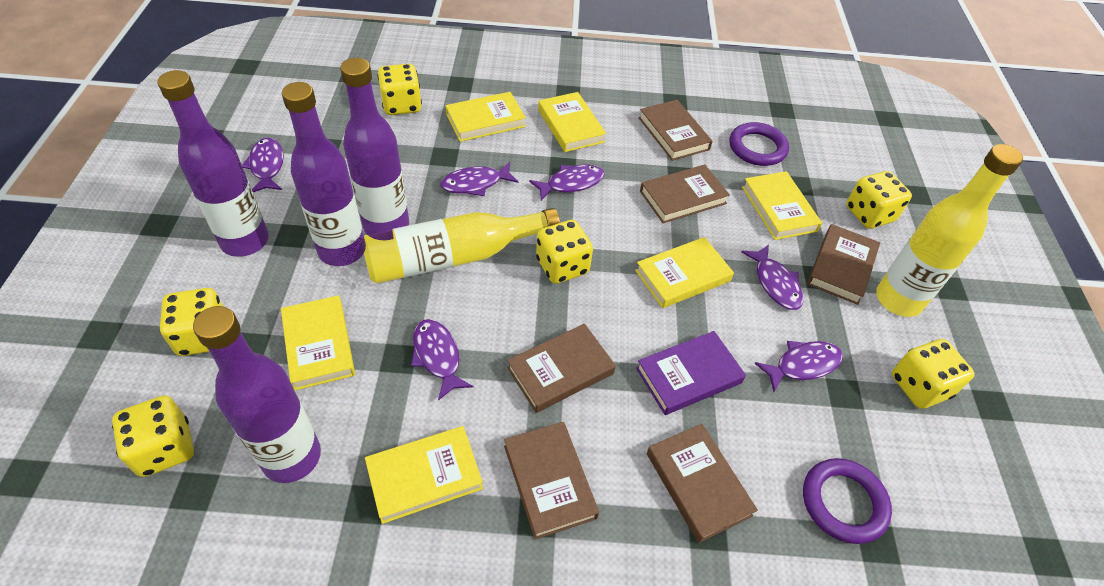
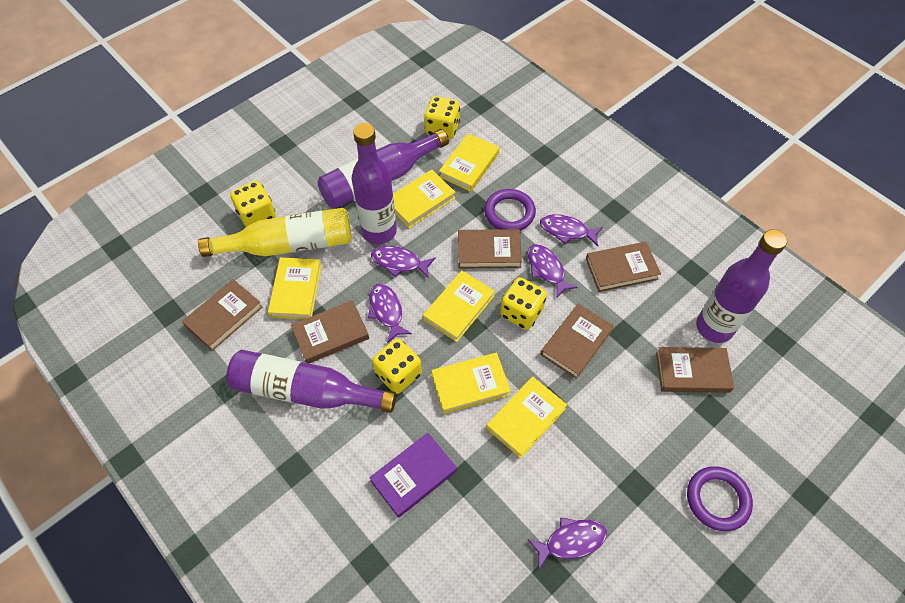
purple fish: 6 -> 5
yellow bottle: 2 -> 1
yellow dice: 6 -> 4

